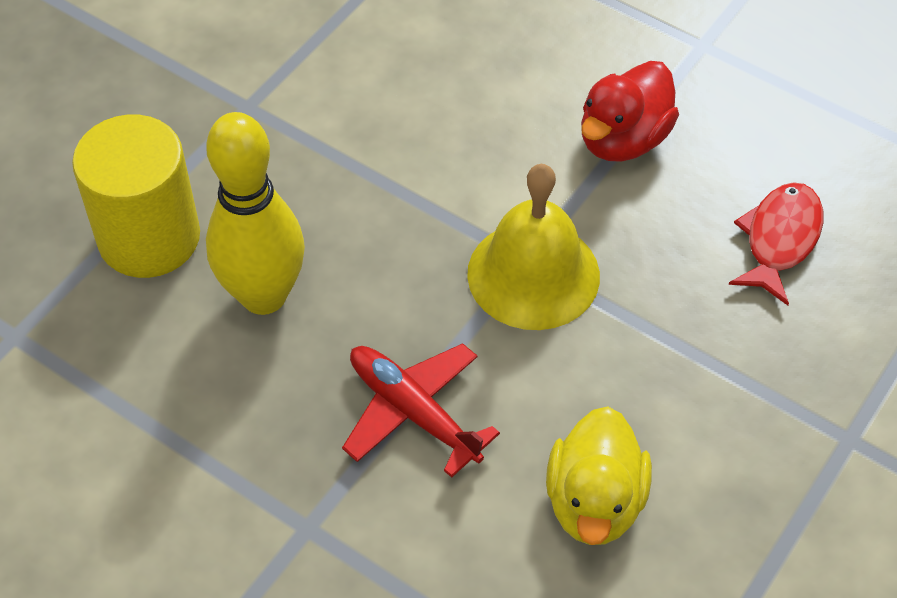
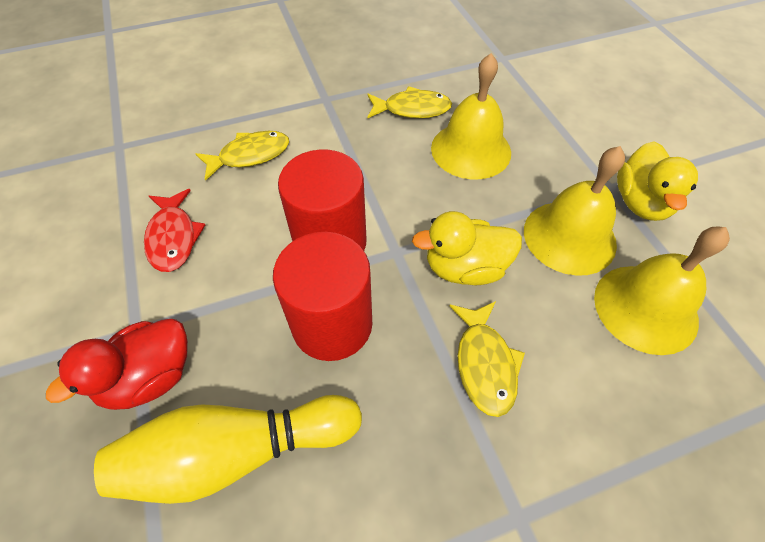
red cylinder: 0 -> 2
red plane: 1 -> 0
yellow bell: 1 -> 3
yellow cylinder: 1 -> 0
yellow duck: 1 -> 2
yellow fish: 0 -> 3

